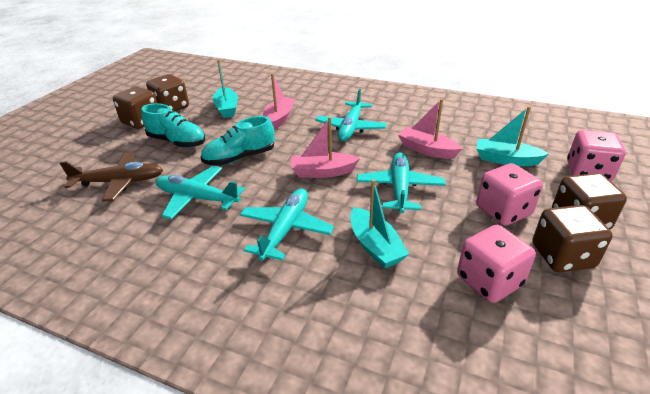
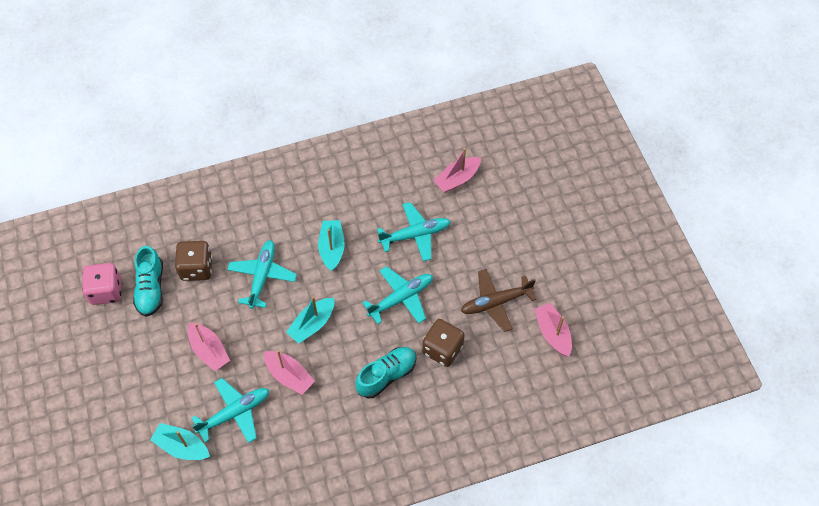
brown dice: 4 -> 2
pink boat: 3 -> 4
pink dice: 3 -> 1

